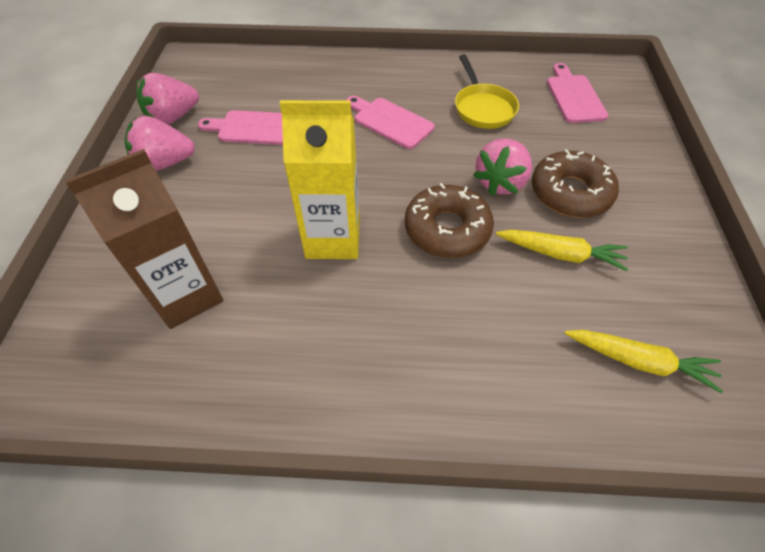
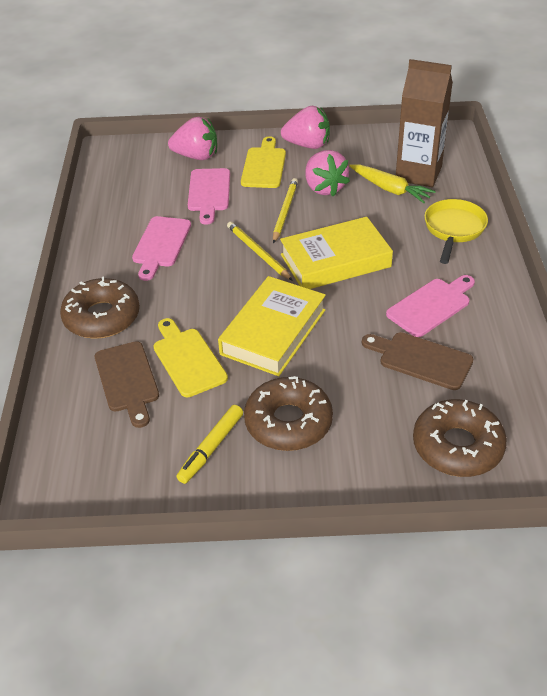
brown cutting board: 0 -> 2
brown donut: 2 -> 3
yellow book: 0 -> 2
yellow carrot: 2 -> 1
yellow carton: 1 -> 0
yellow cutting board: 0 -> 2
yellow marker: 0 -> 1
yellow pencil: 0 -> 2

